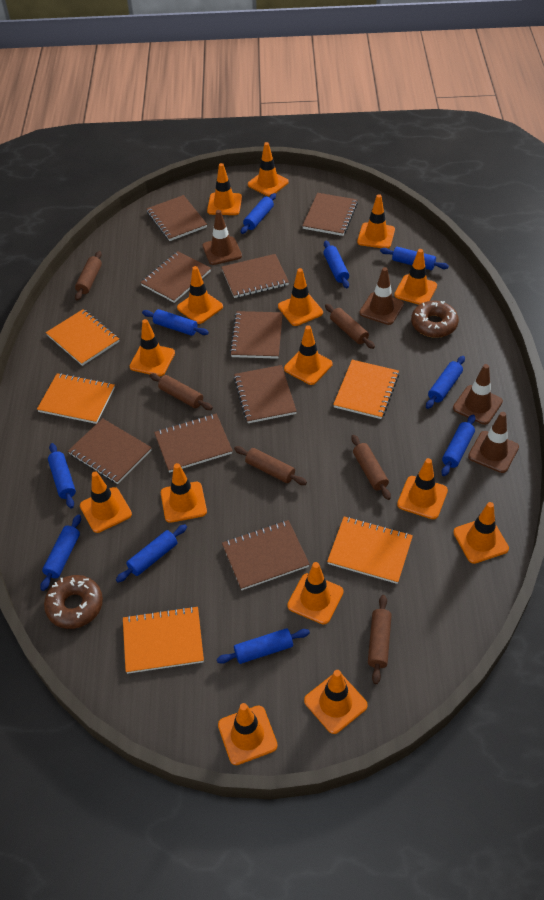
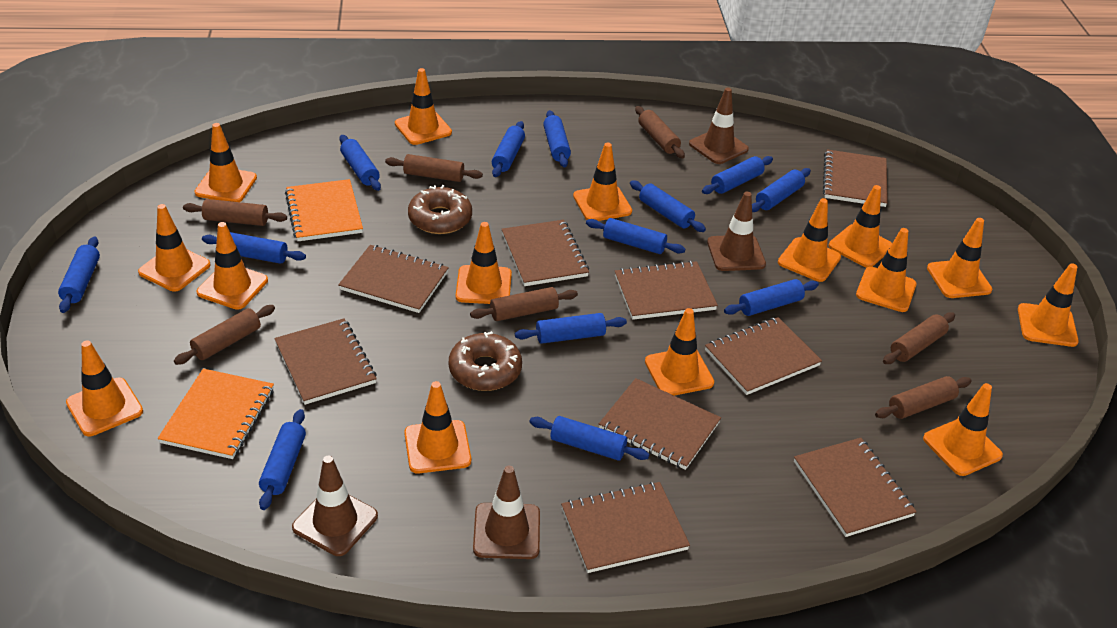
blue rolling pin: 10 -> 13
brown rolling pin: 6 -> 7
orange notebook: 5 -> 2

